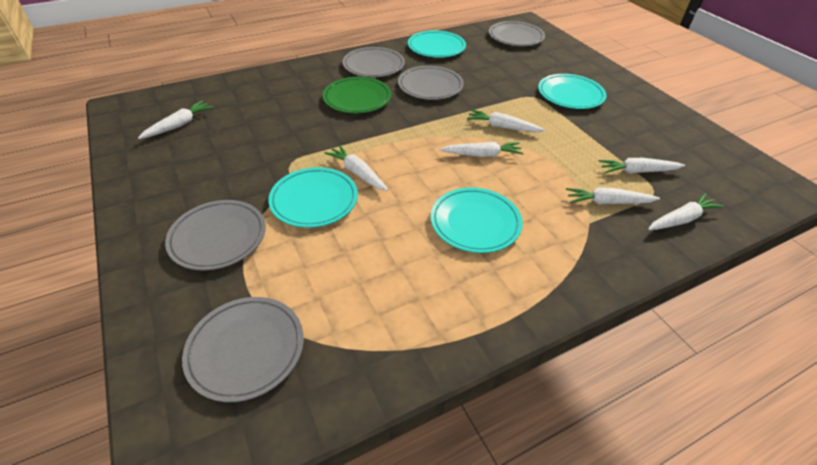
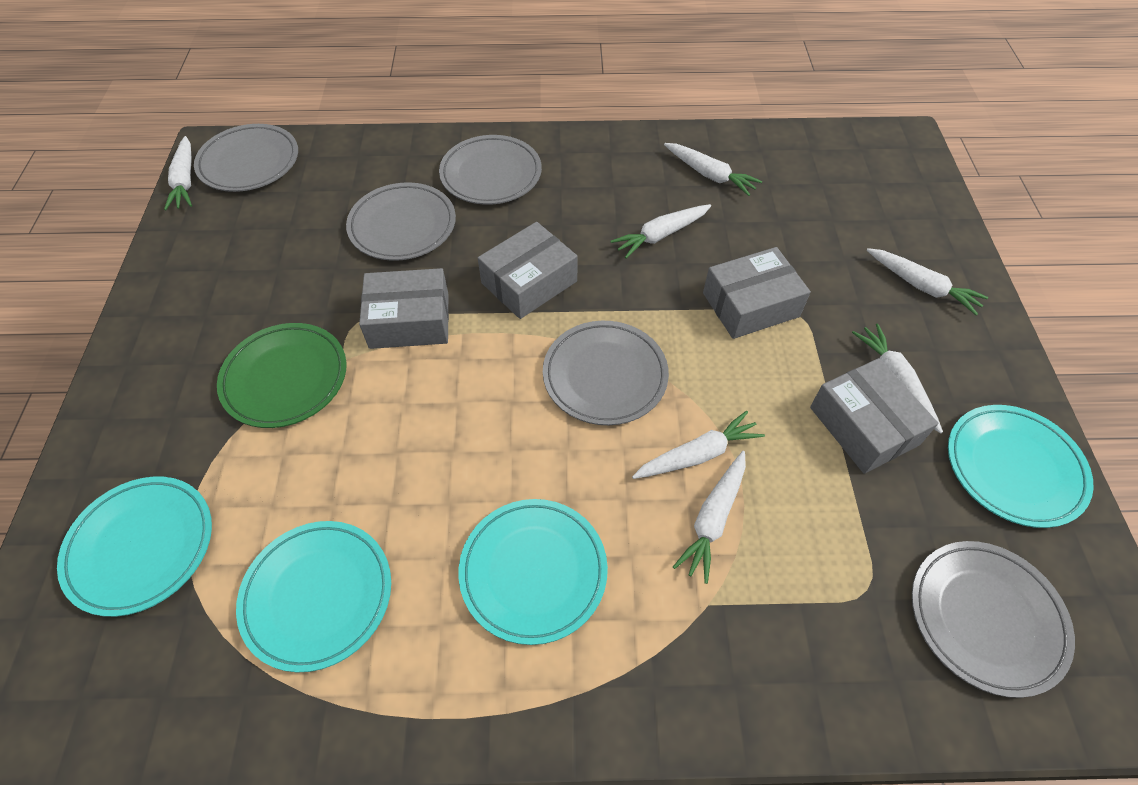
grey box: 0 -> 4

